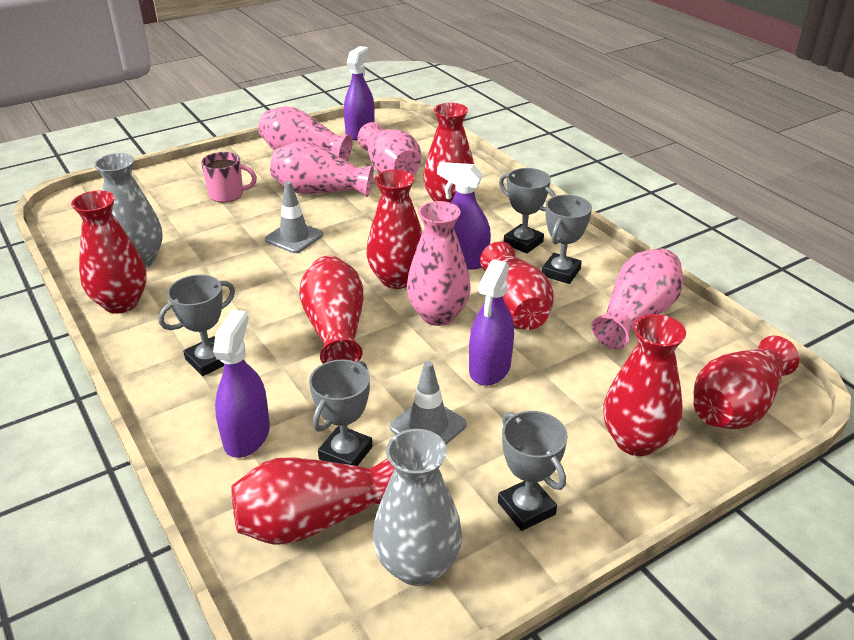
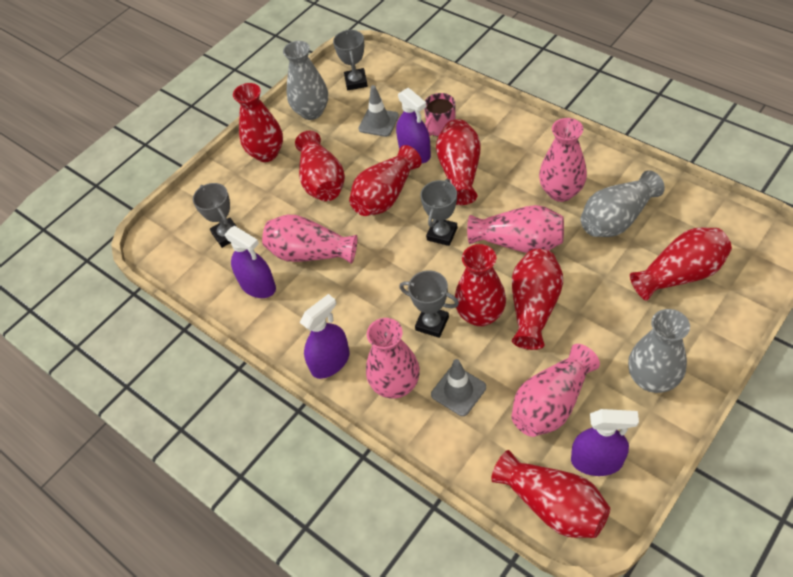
grey trophy: 5 -> 4
grey vase: 2 -> 3

